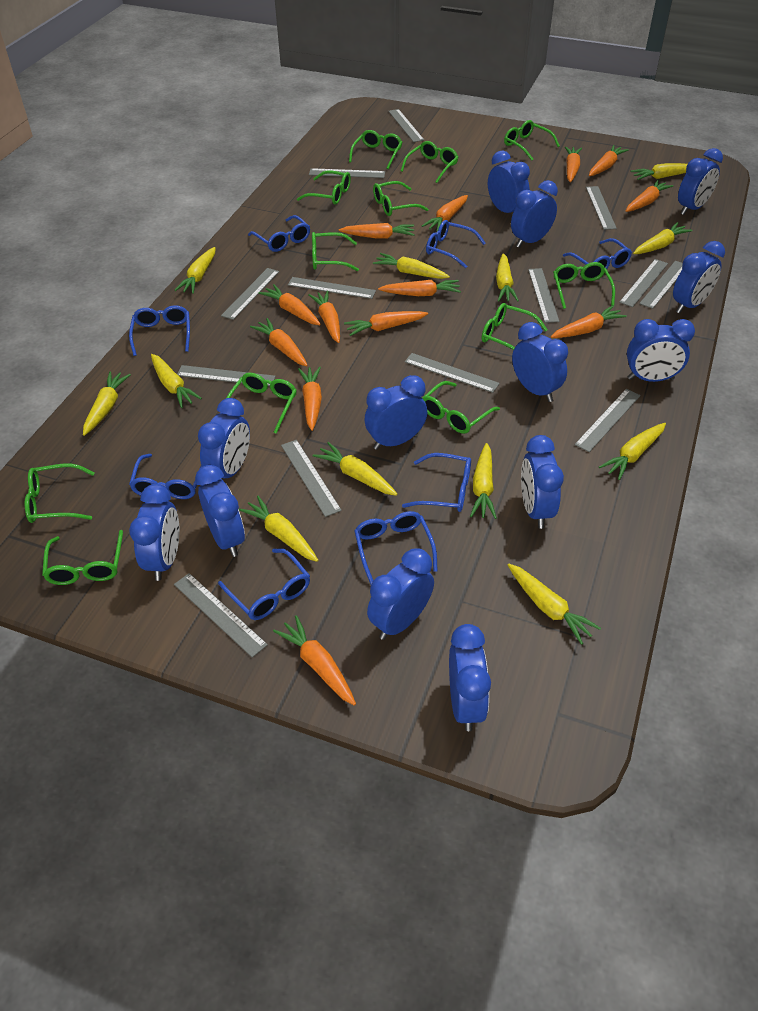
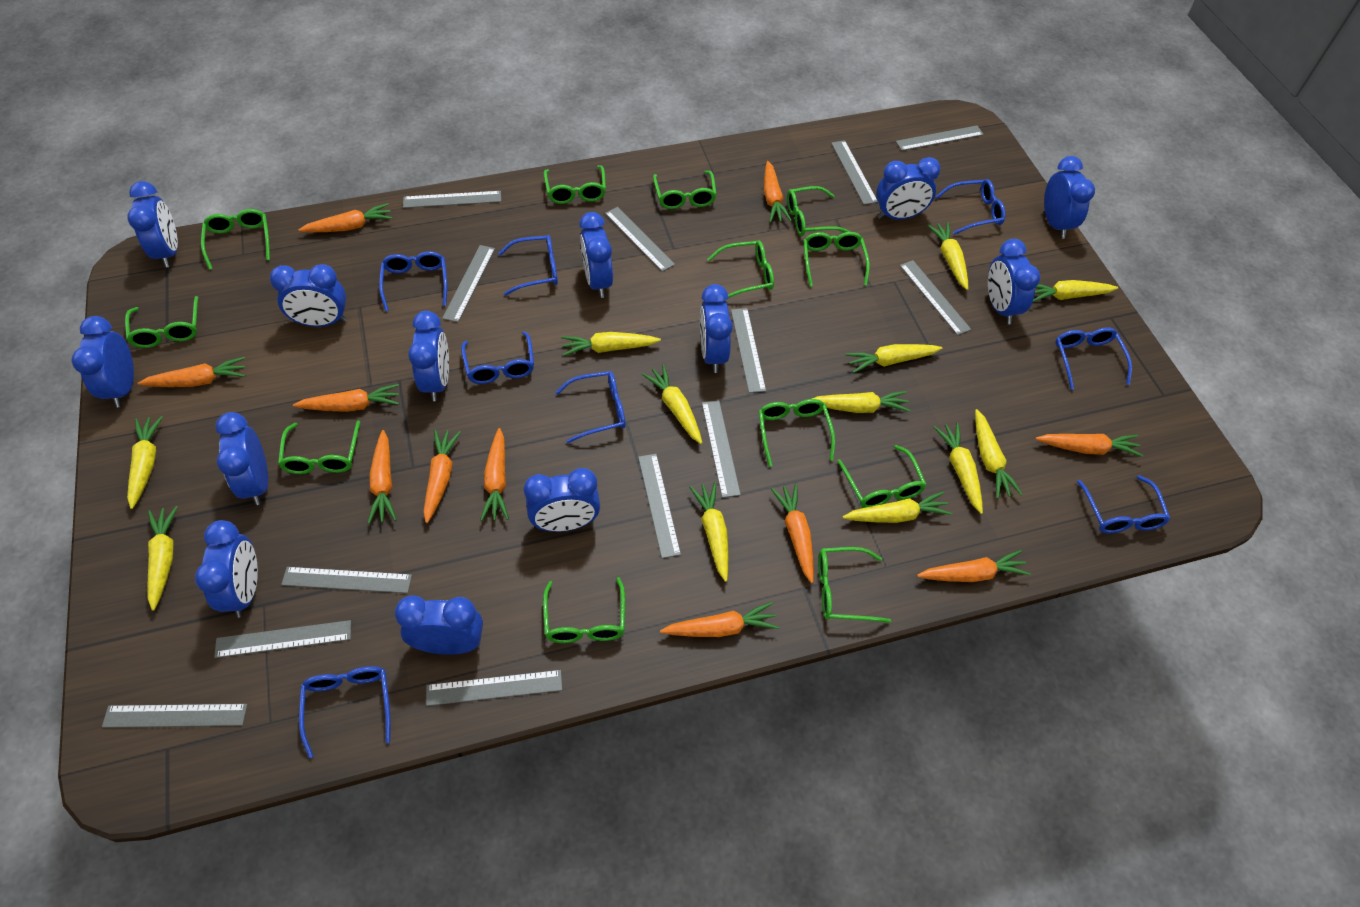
orange carrot: 13 -> 11

